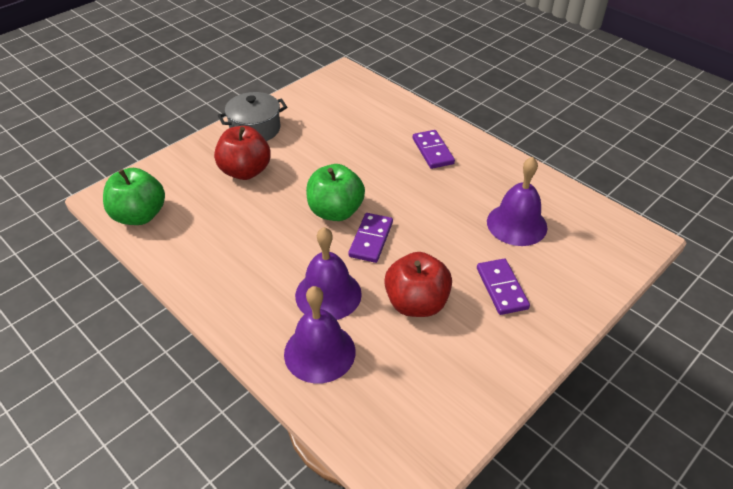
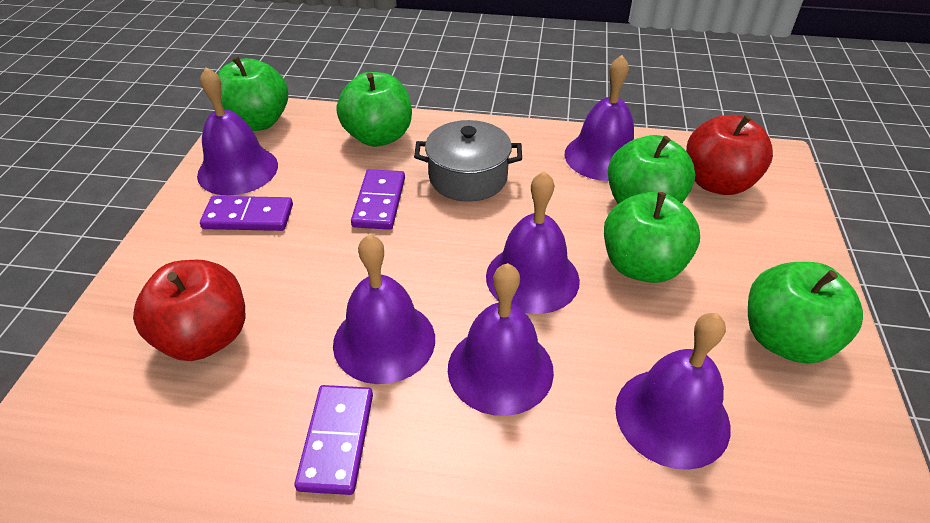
green apple: 2 -> 5
purple bell: 3 -> 6

